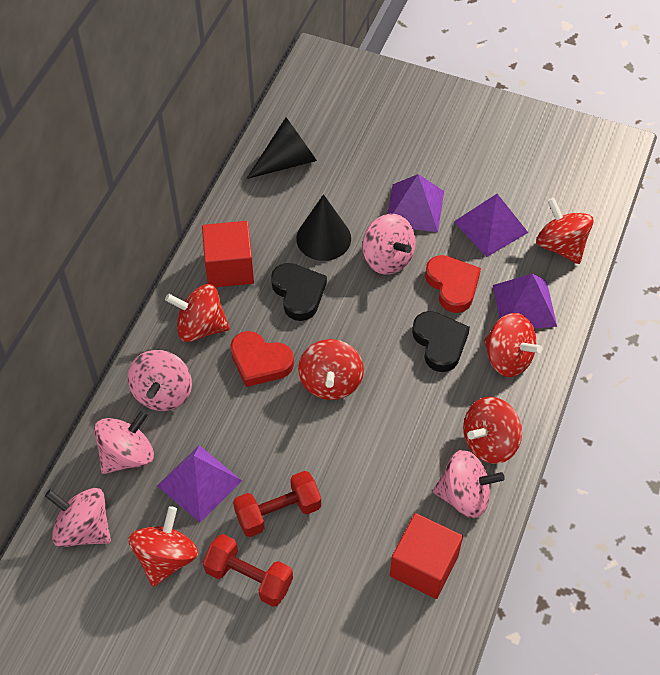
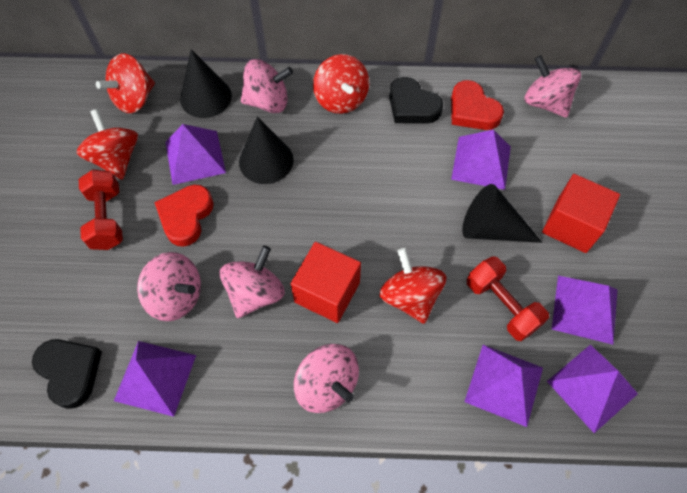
black cone: 2 -> 3
purple pyramid: 4 -> 6
red spinning top: 6 -> 4

